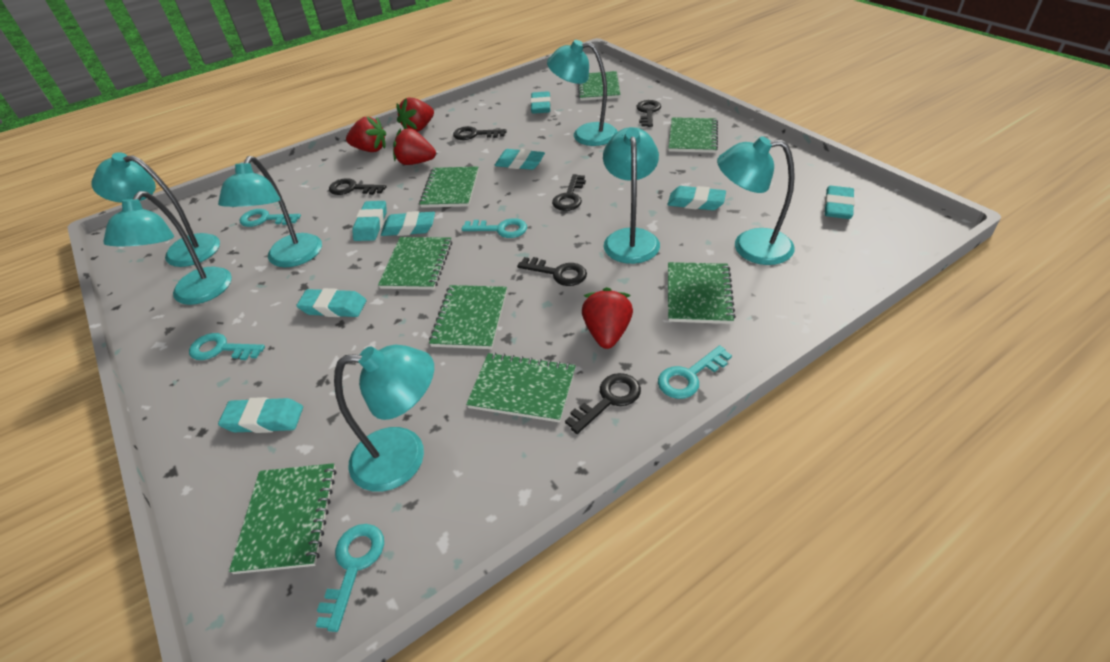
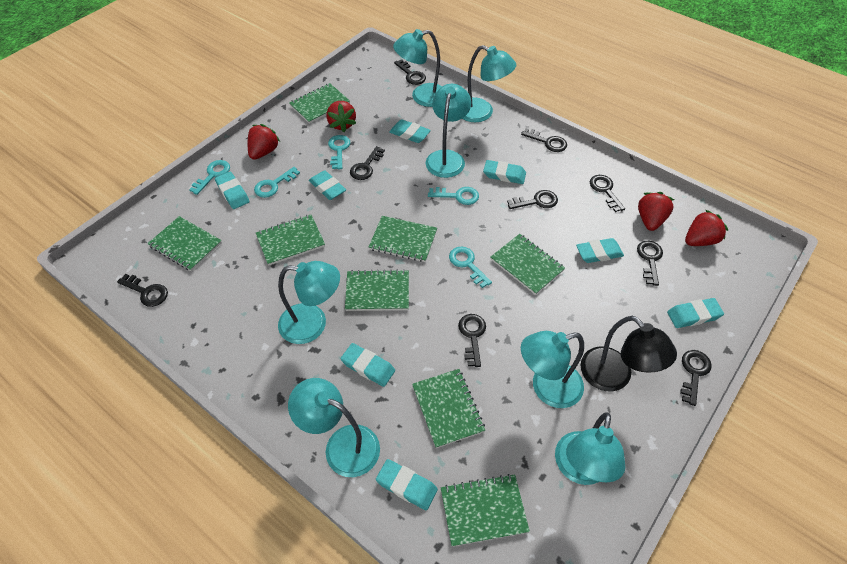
black key: 6 -> 9
black lamp: 0 -> 1

